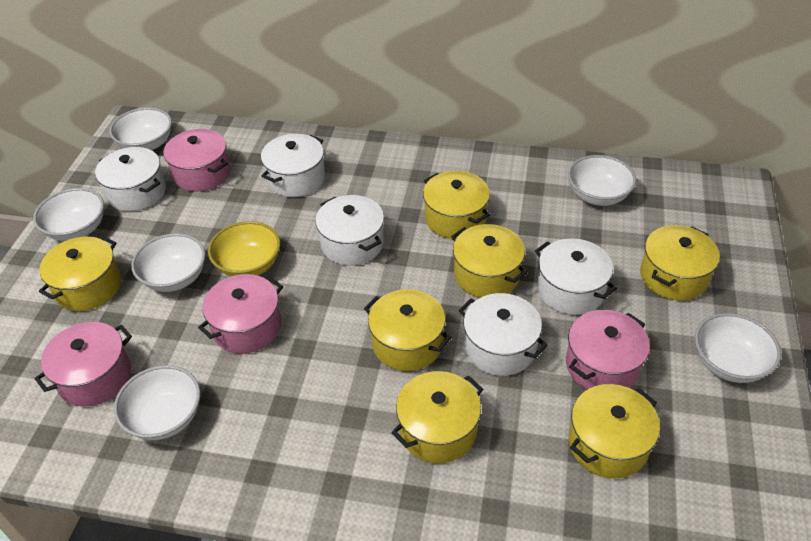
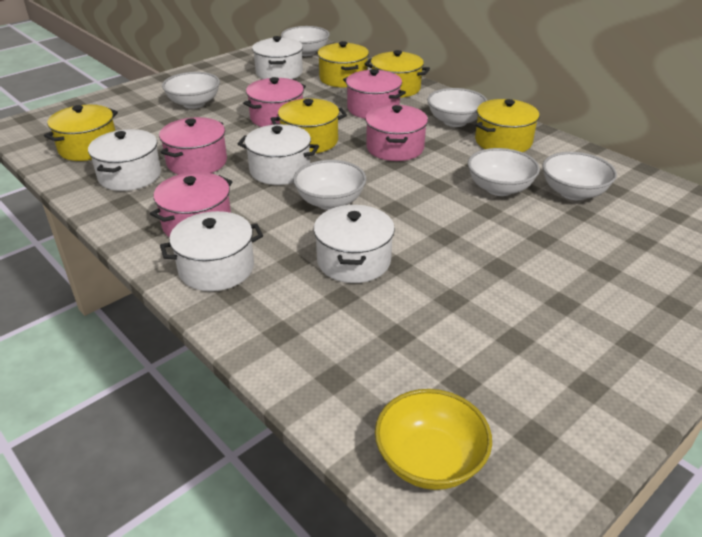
pink pot: 4 -> 5
yellow pot: 7 -> 5

